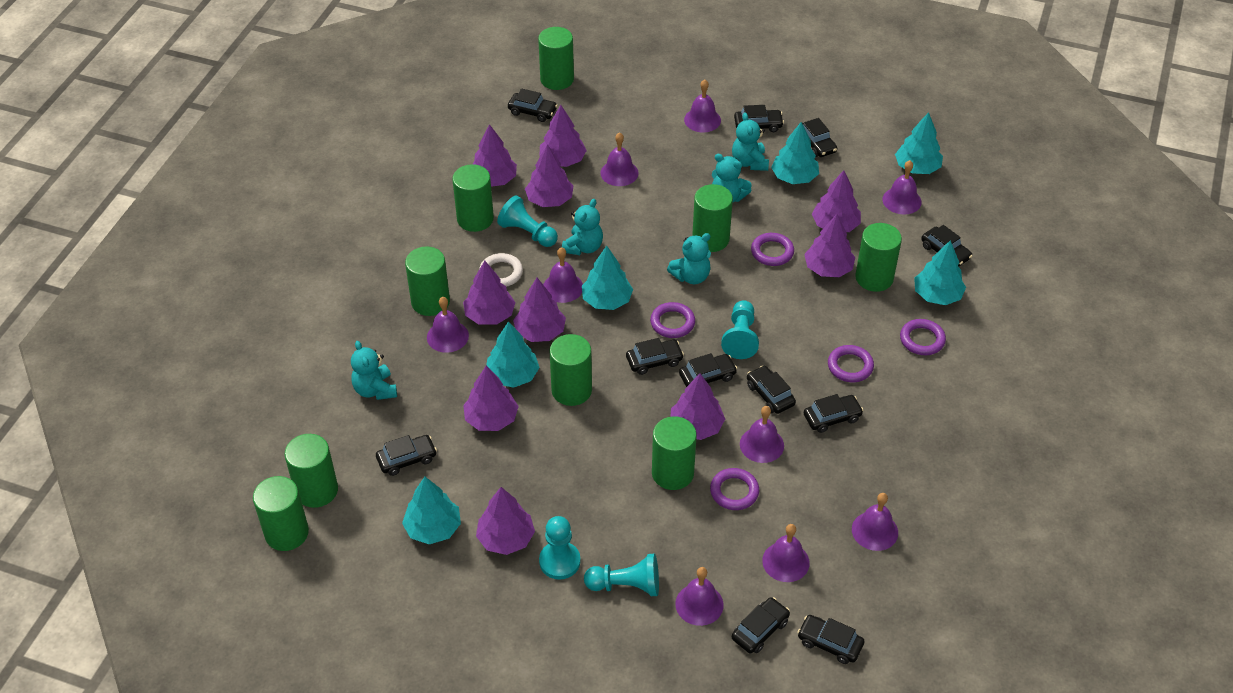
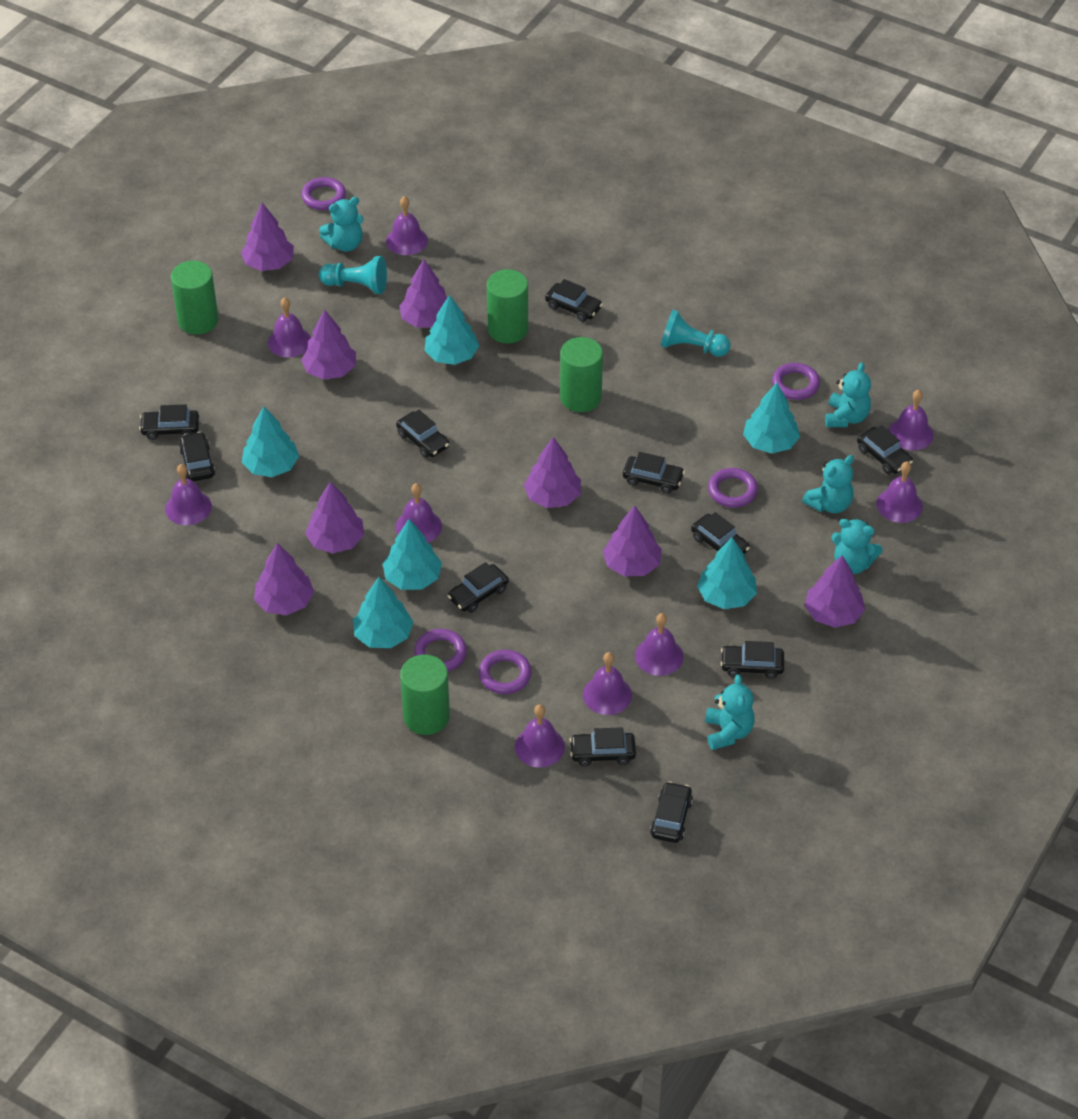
green cylinder: 9 -> 4
purple tree: 10 -> 8
turquoise pawn: 4 -> 2
white ring: 1 -> 0

